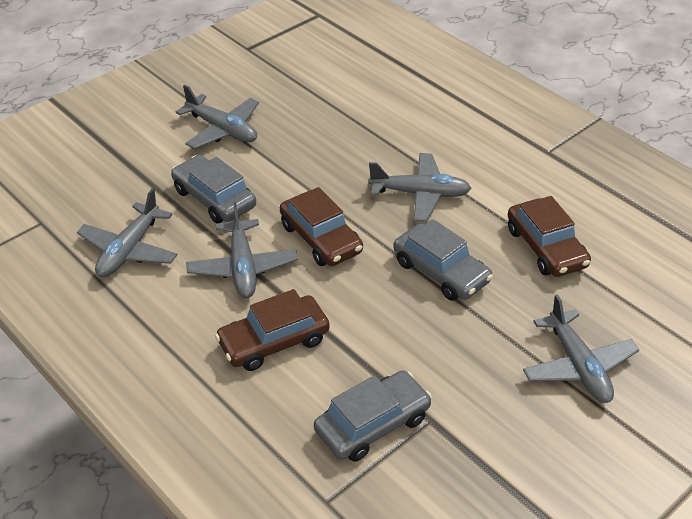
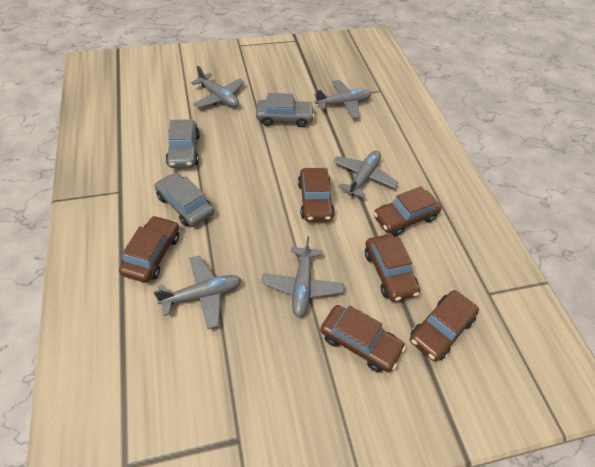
brown car: 3 -> 6

